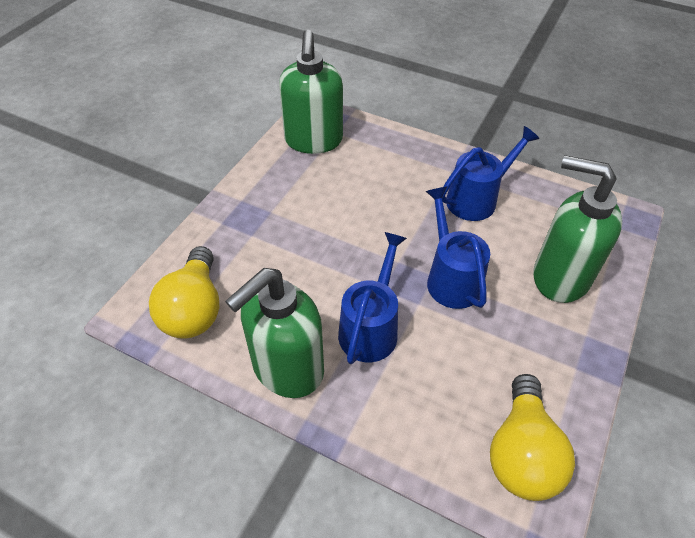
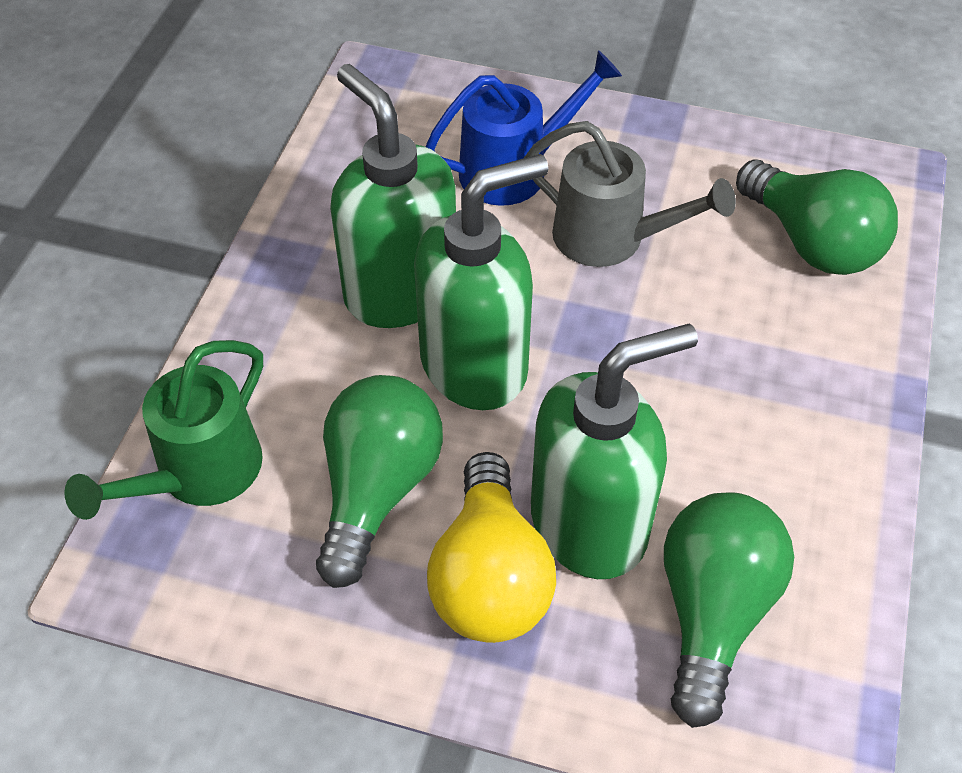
blue watering can: 3 -> 1
green light bulb: 0 -> 3
green watering can: 0 -> 1
grey watering can: 0 -> 1
yellow light bulb: 2 -> 1

